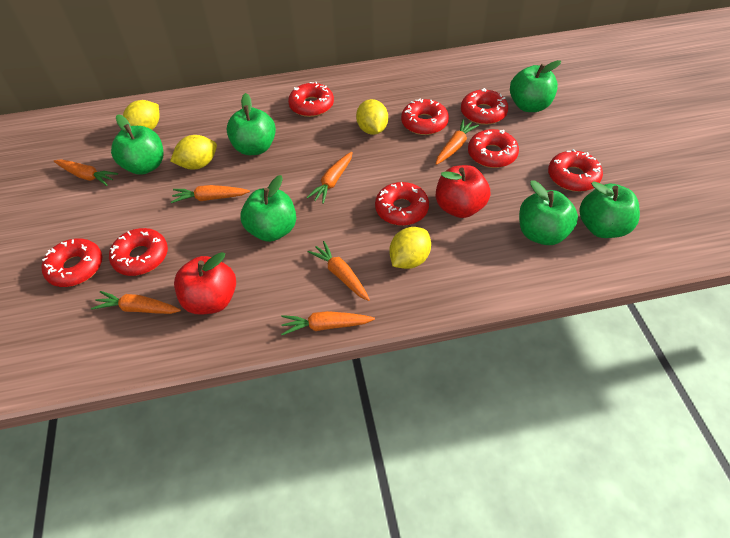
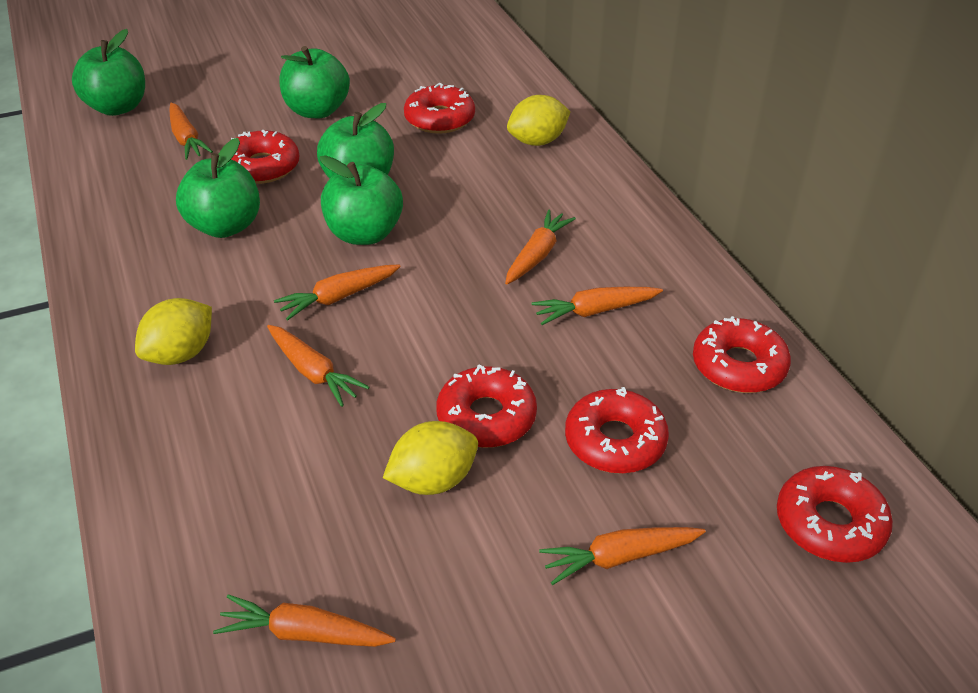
green apple: 6 -> 5
red apple: 2 -> 0
red donut: 8 -> 6
yellow lemon: 4 -> 3

